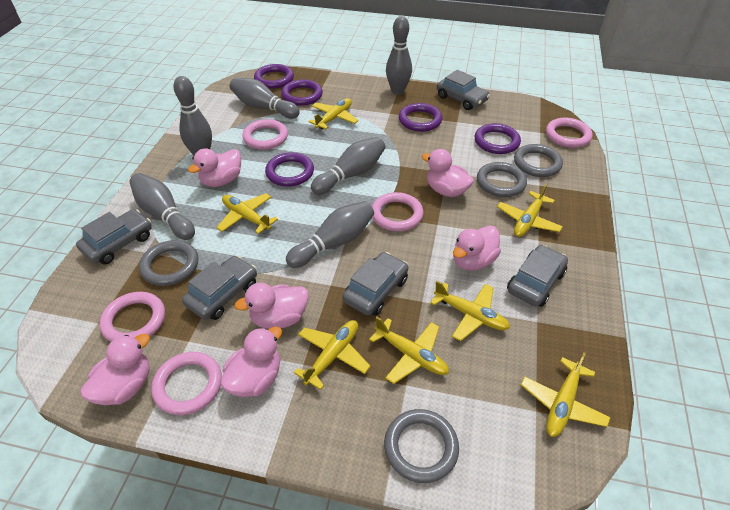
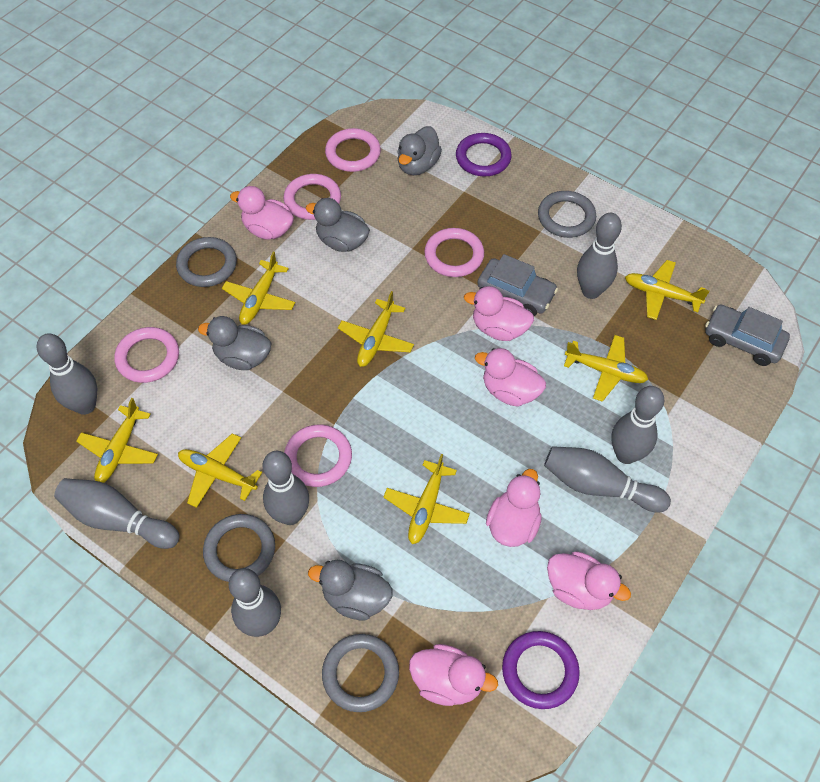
grey bowling pin: 6 -> 7
grey car: 5 -> 2
grey duck: 0 -> 4
purple ring: 5 -> 2

